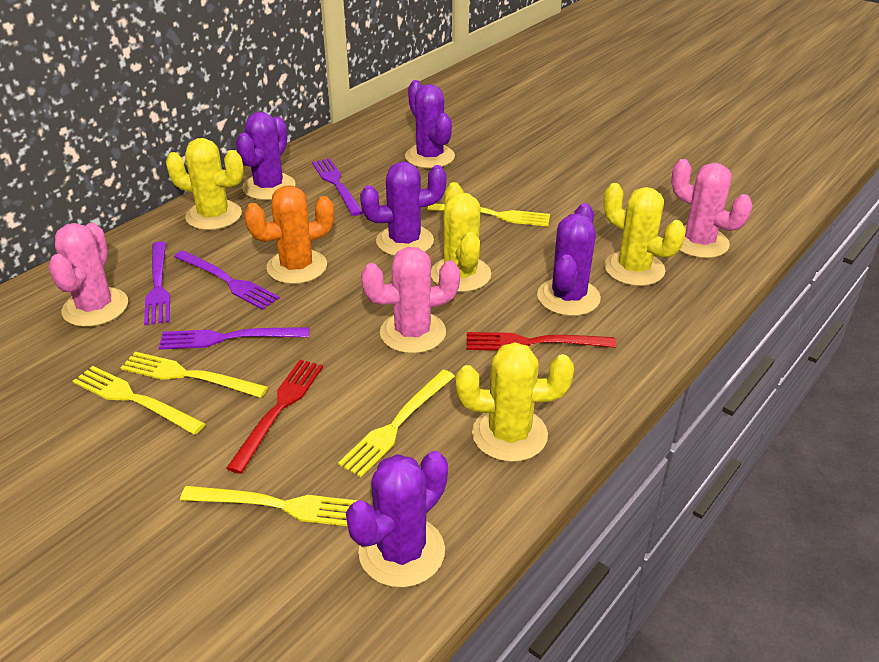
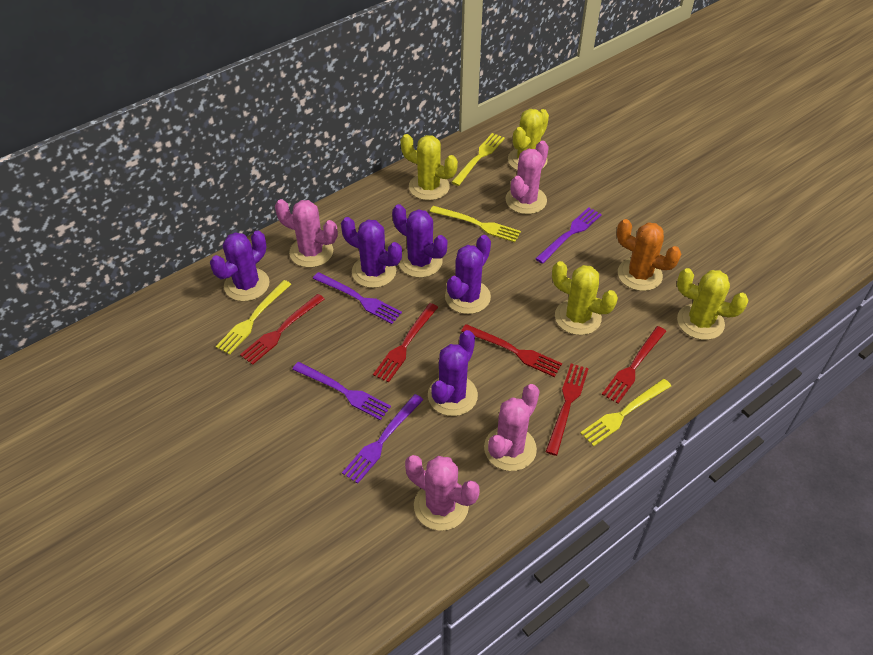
pink cactus: 3 -> 4
red fork: 2 -> 5
yellow fork: 5 -> 4

